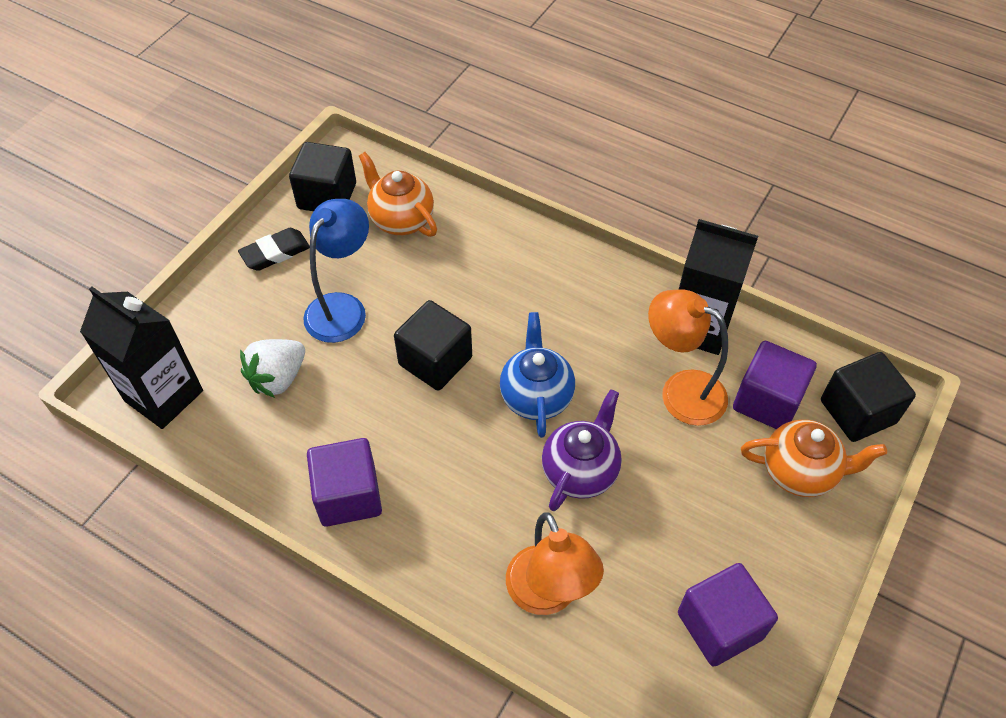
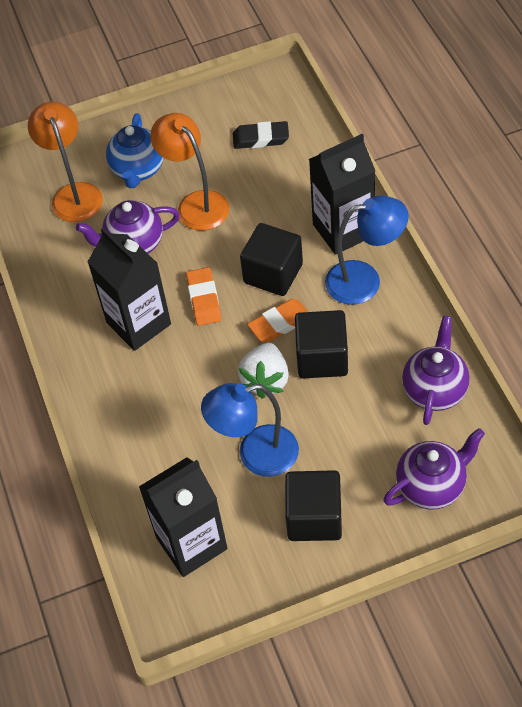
black carton: 2 -> 3
blue lamp: 1 -> 2
orange eraser: 0 -> 2
orange teapot: 2 -> 0
purple cube: 3 -> 0
purple teapot: 1 -> 3

